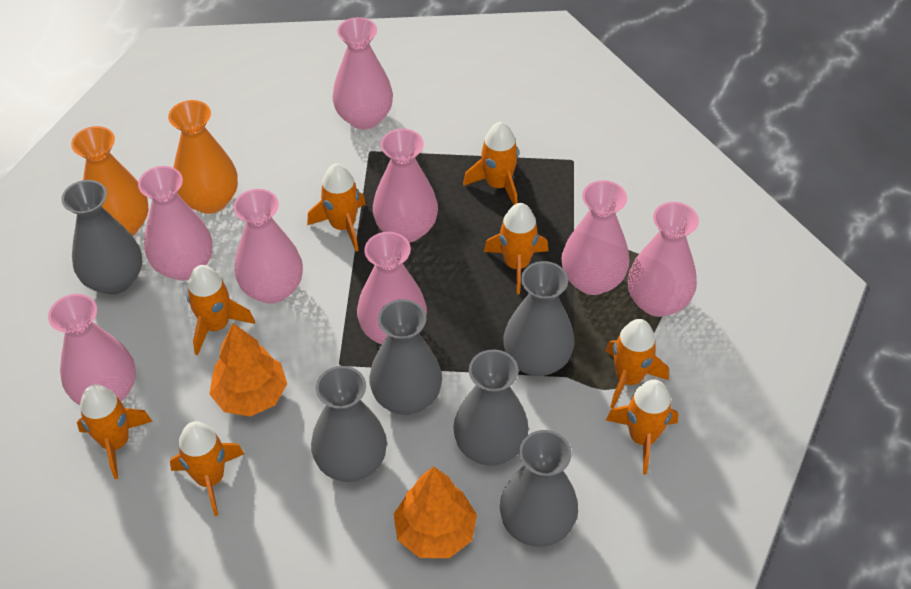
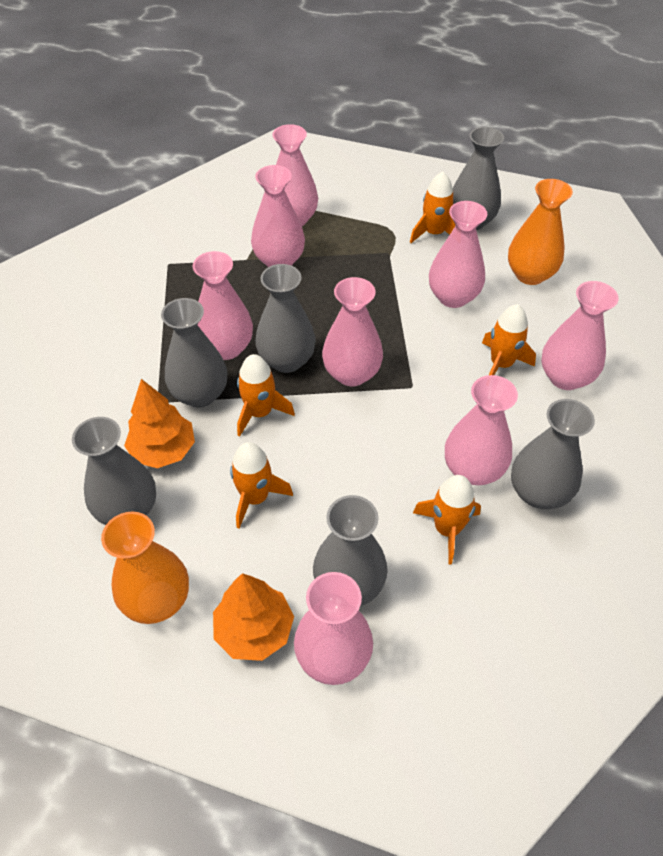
orange rocket: 8 -> 5

